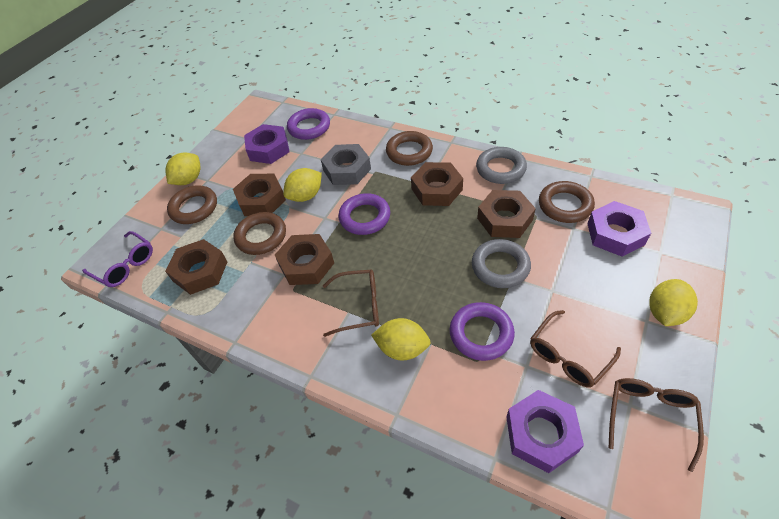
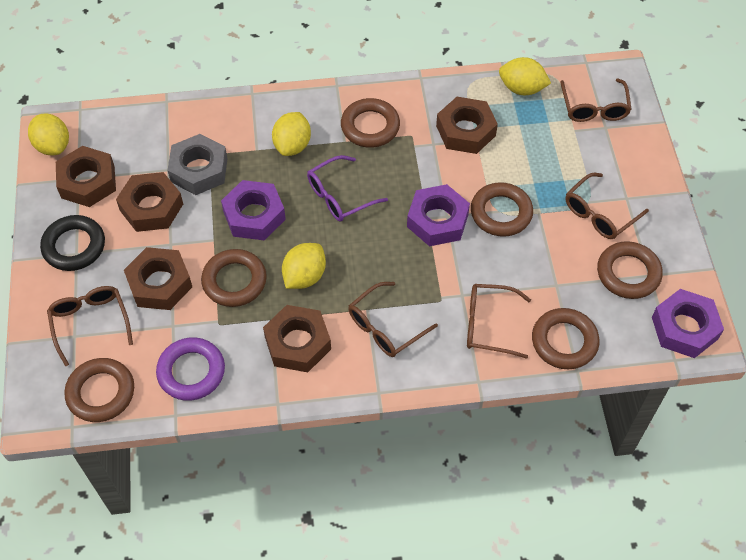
black ring: 0 -> 1
brown glasses: 3 -> 5
brown ring: 4 -> 6
grey ring: 2 -> 0
purple ring: 3 -> 1

